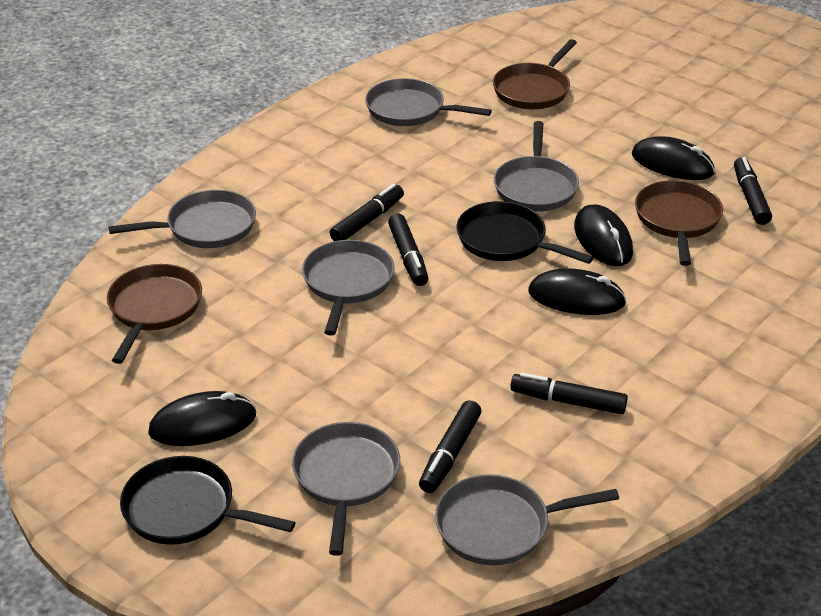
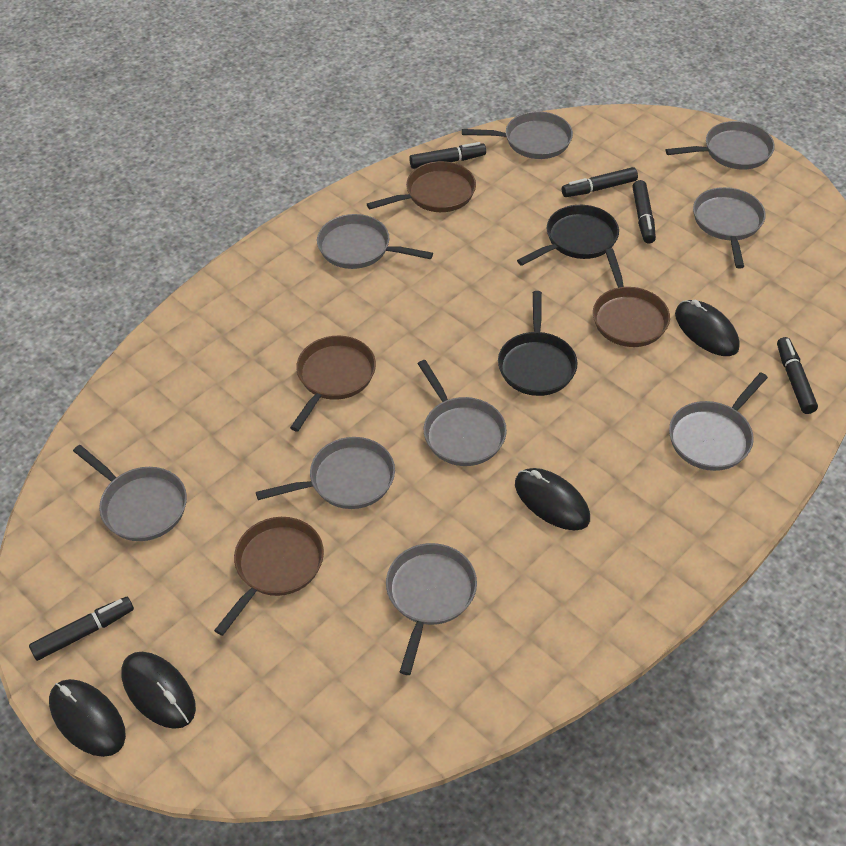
brown pan: 3 -> 4
grey pan: 6 -> 9

